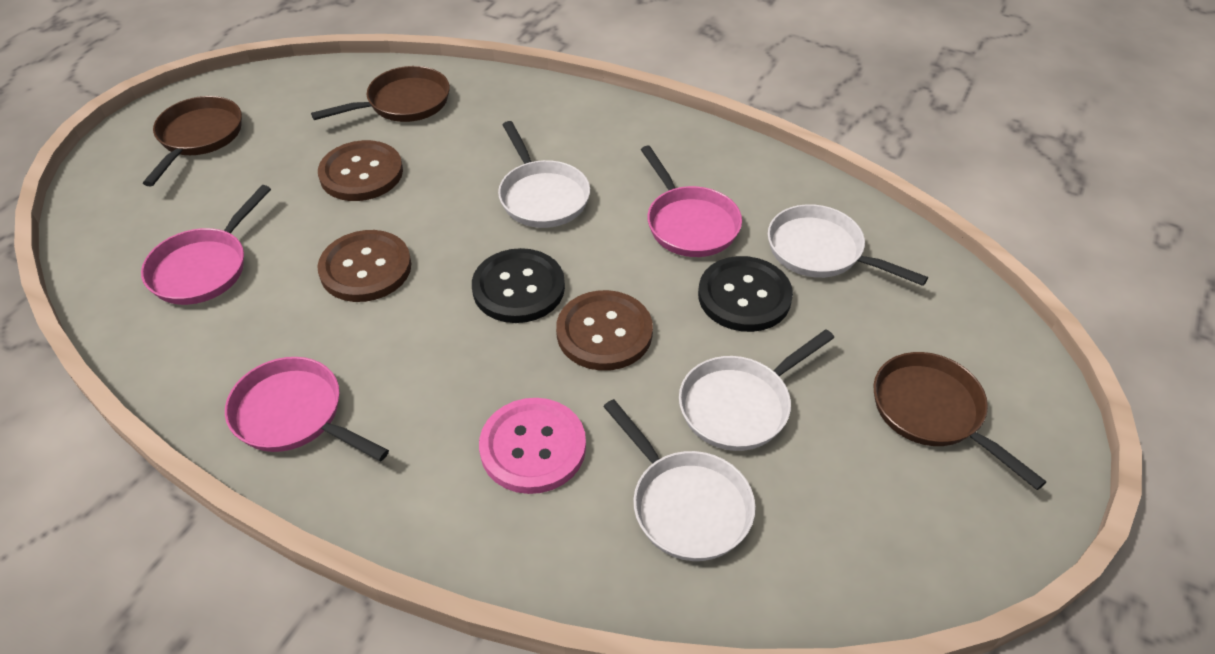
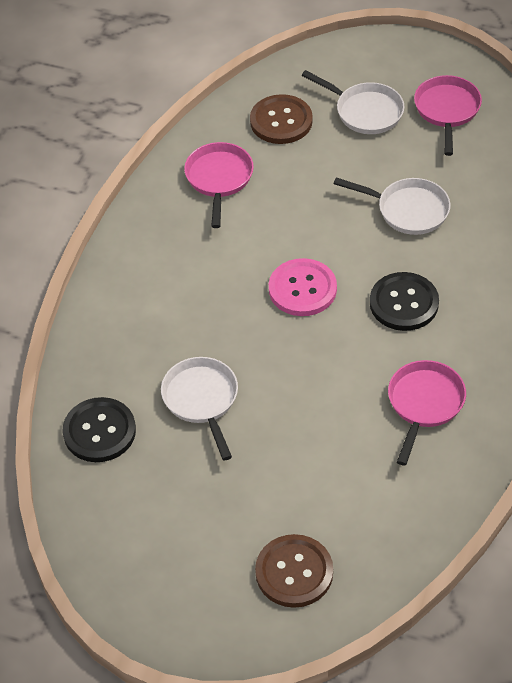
brown button: 3 -> 2
brown pan: 3 -> 0
white pan: 4 -> 3

